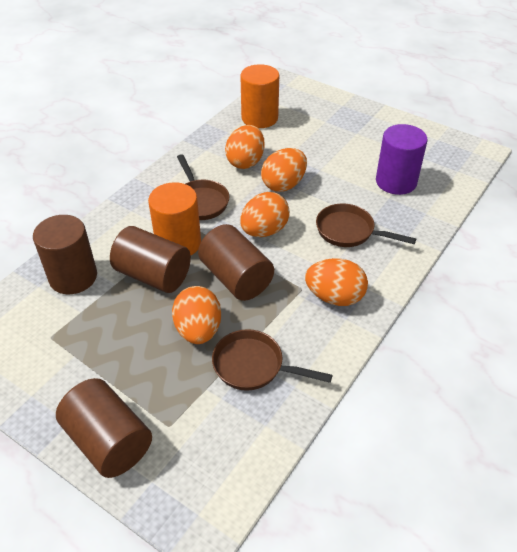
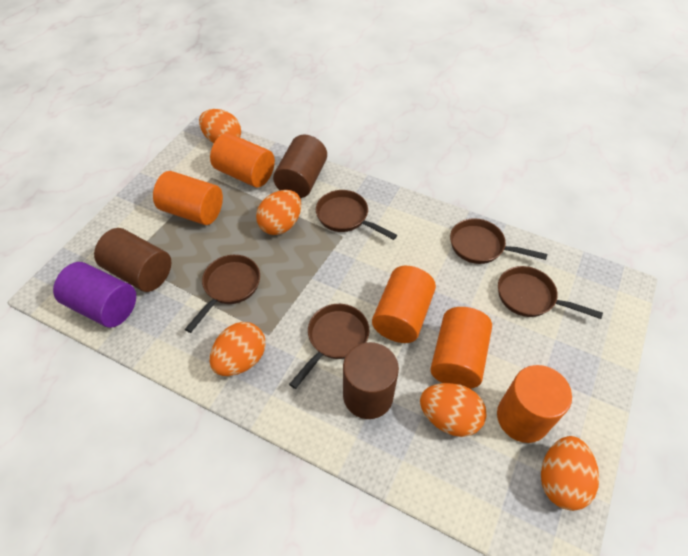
brown cylinder: 4 -> 3
brown pan: 3 -> 5
orange cylinder: 2 -> 5

